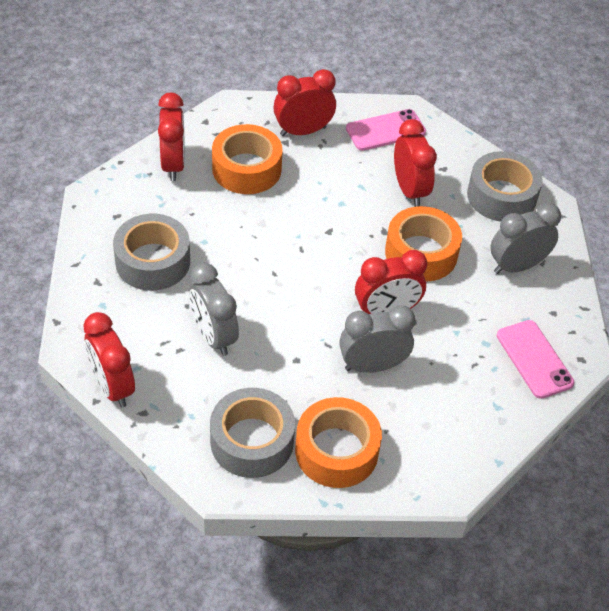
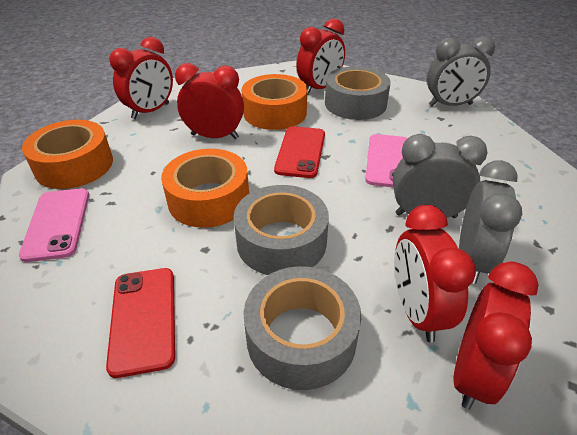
red phone: 0 -> 2

